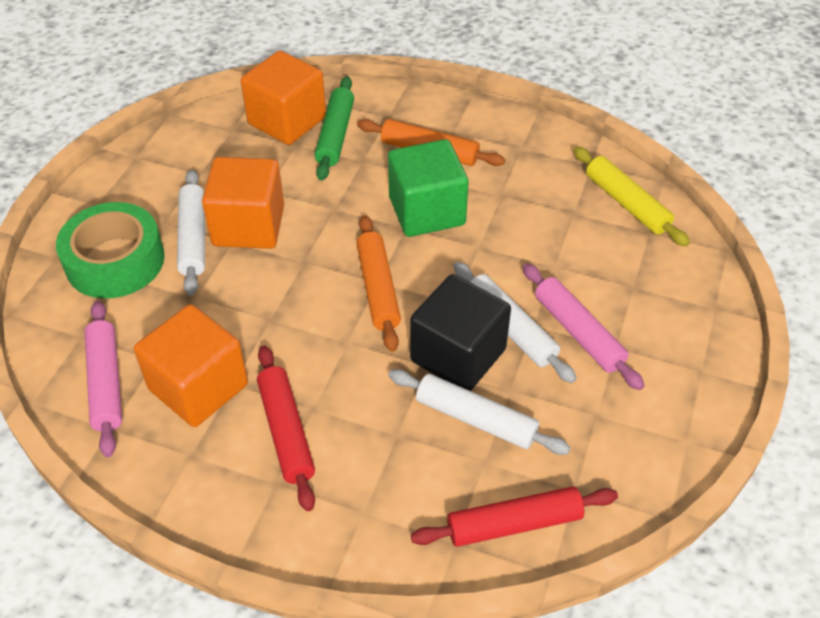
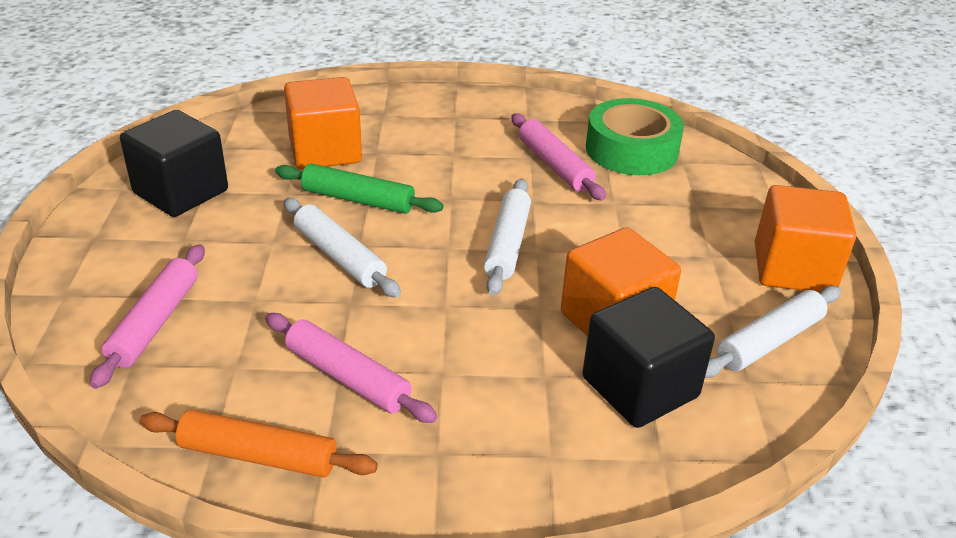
black cube: 1 -> 2
green cube: 1 -> 0
orange rolling pin: 2 -> 1
pink rolling pin: 2 -> 3
red rolling pin: 2 -> 0
yellow rolling pin: 1 -> 0

